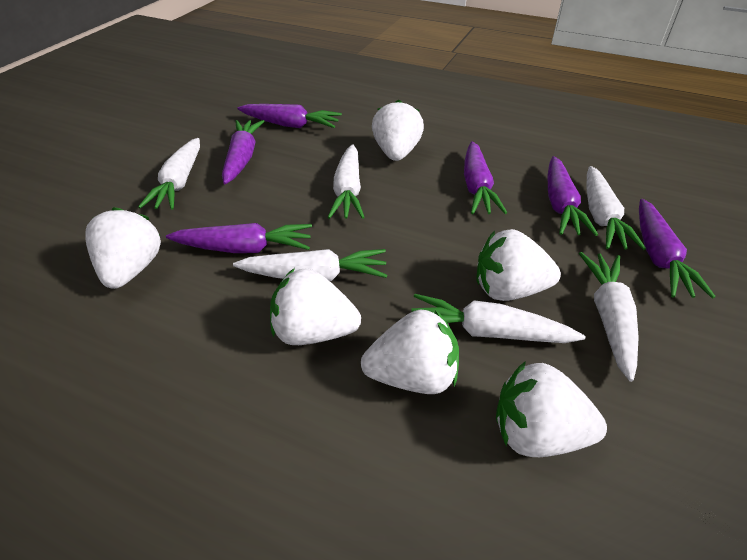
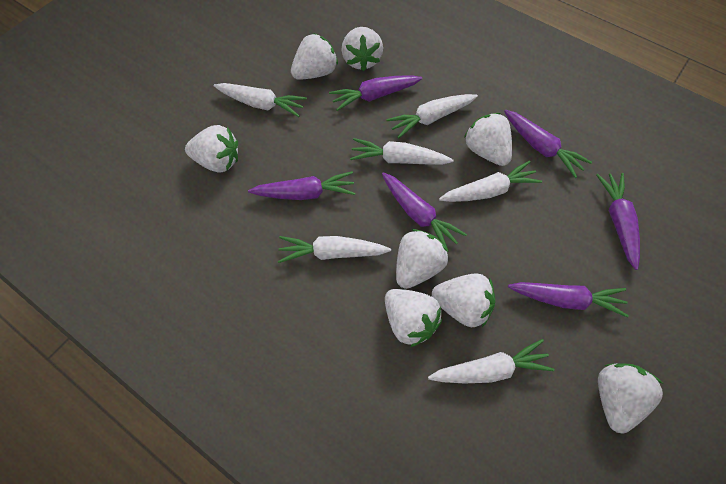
white strawberry: 6 -> 8

